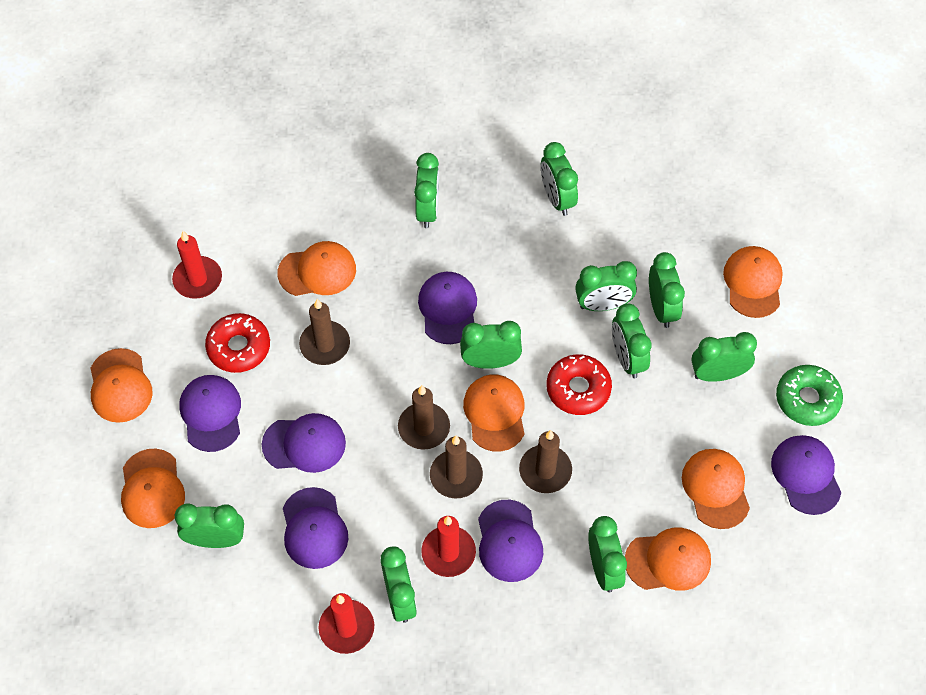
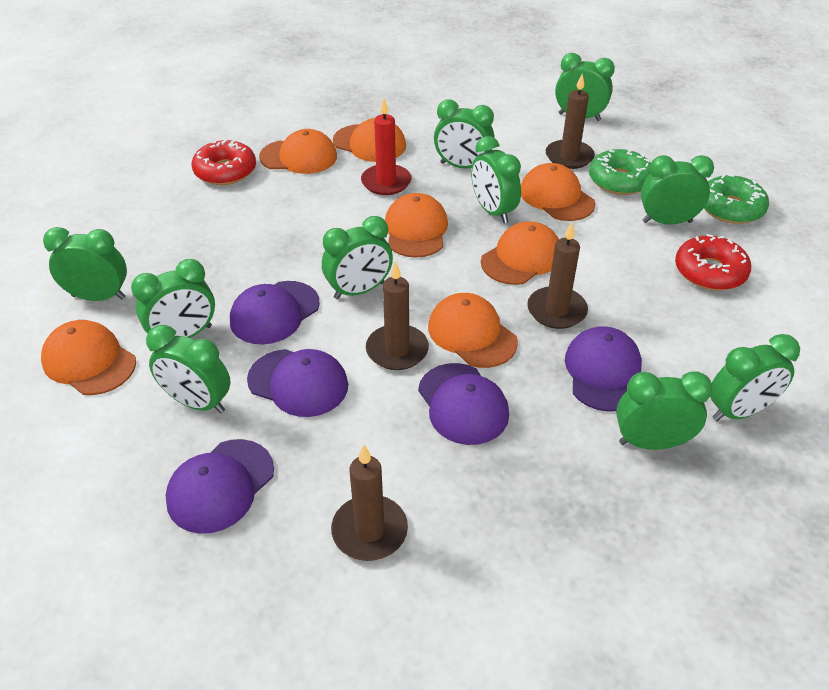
green donut: 1 -> 2
purple cap: 6 -> 5
red candle: 3 -> 1

